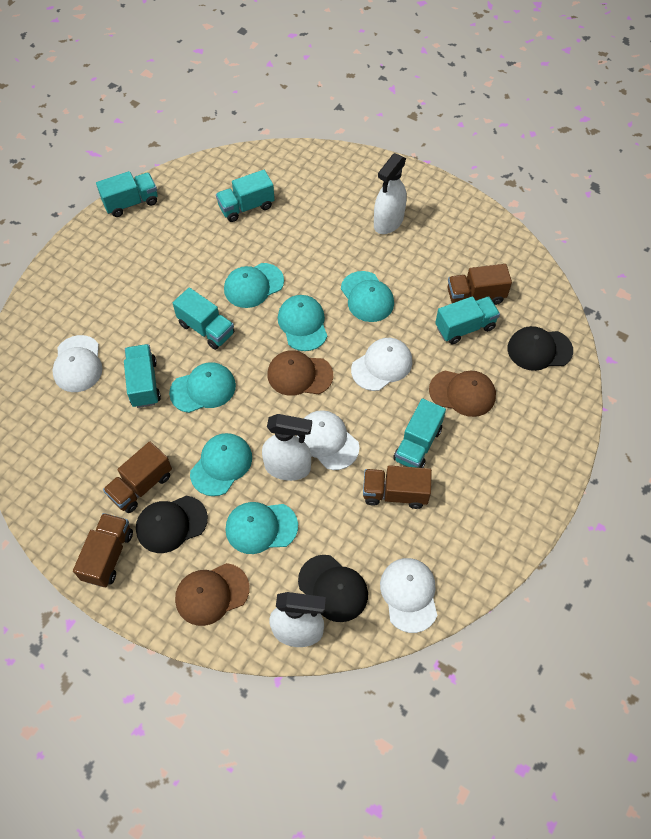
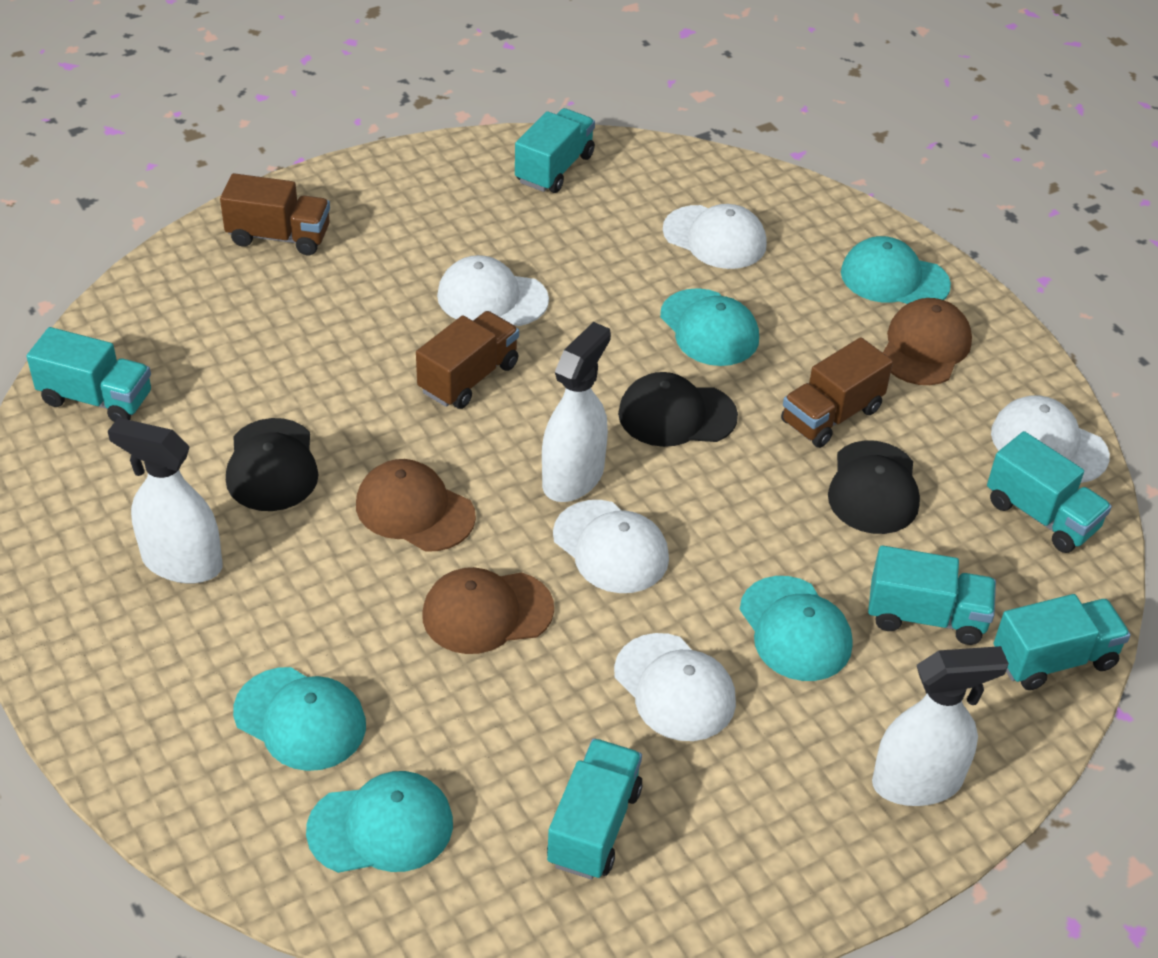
brown truck: 4 -> 3
turquoise cap: 6 -> 5
white cap: 4 -> 5

